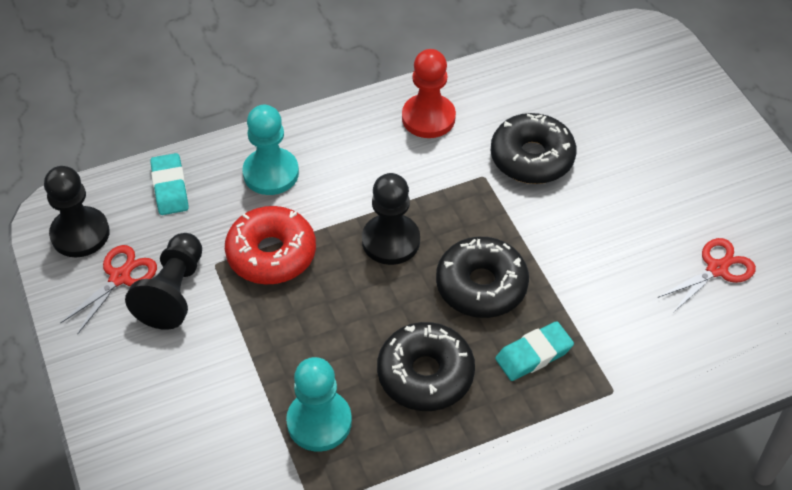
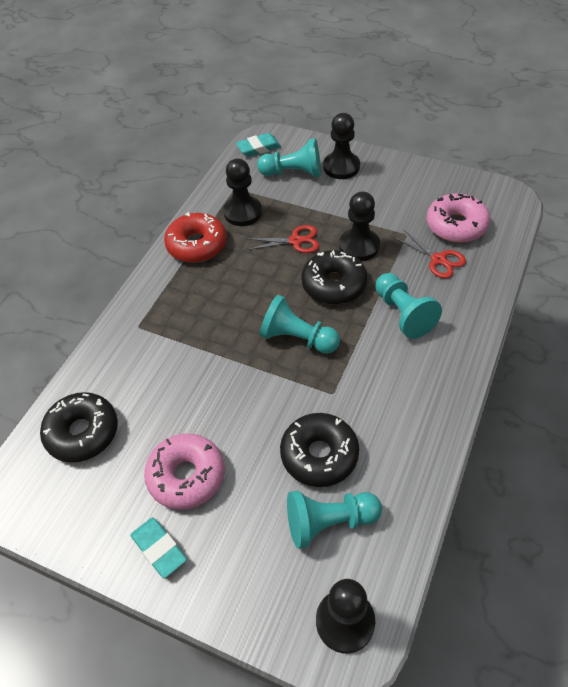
black pawn: 3 -> 4
pink donut: 0 -> 2
red pawn: 1 -> 0
turquoise pawn: 2 -> 4

